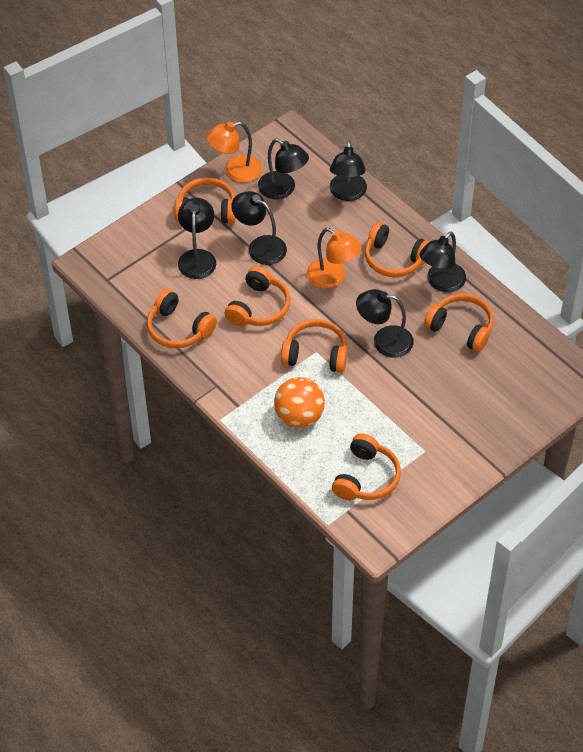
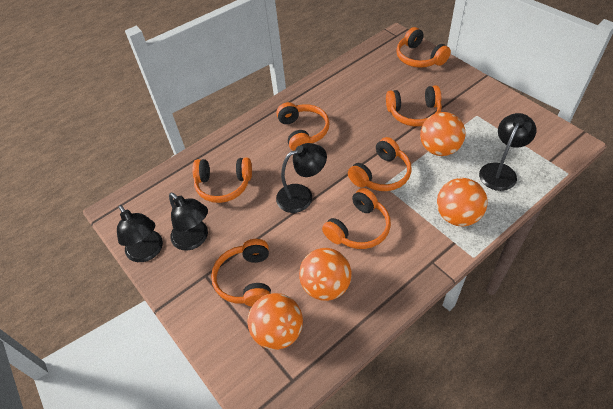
black lamp: 6 -> 4
orange ball: 1 -> 4
orange lamp: 2 -> 0

